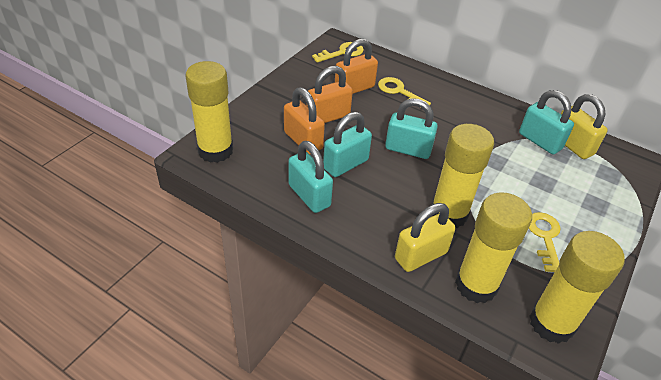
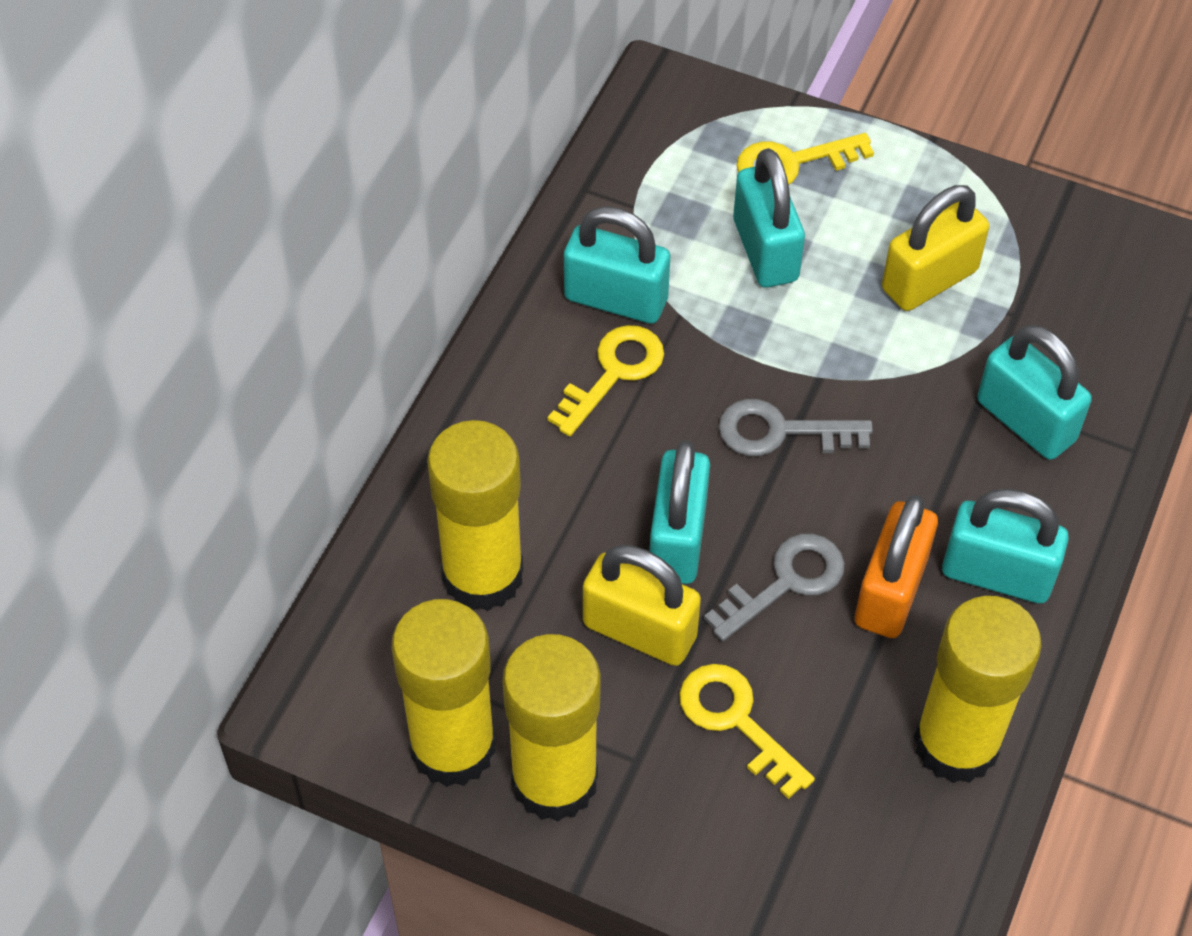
grey key: 0 -> 2
orange padlock: 3 -> 1
turquoise padlock: 4 -> 5

